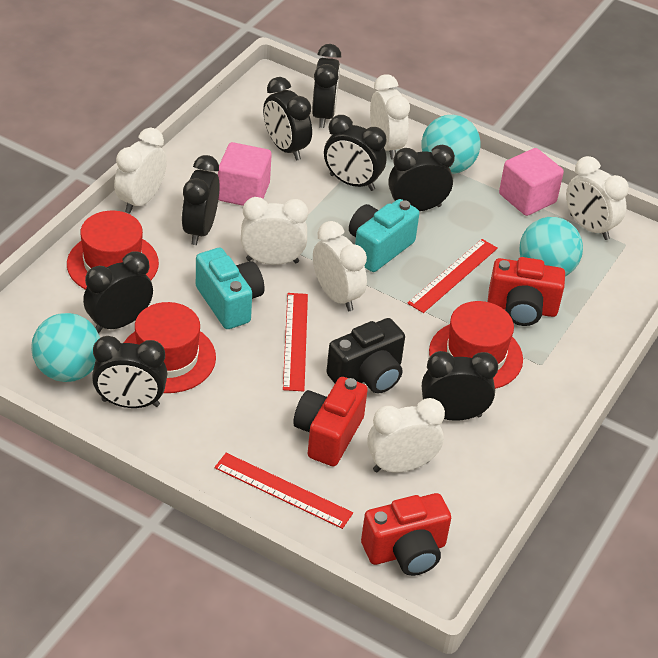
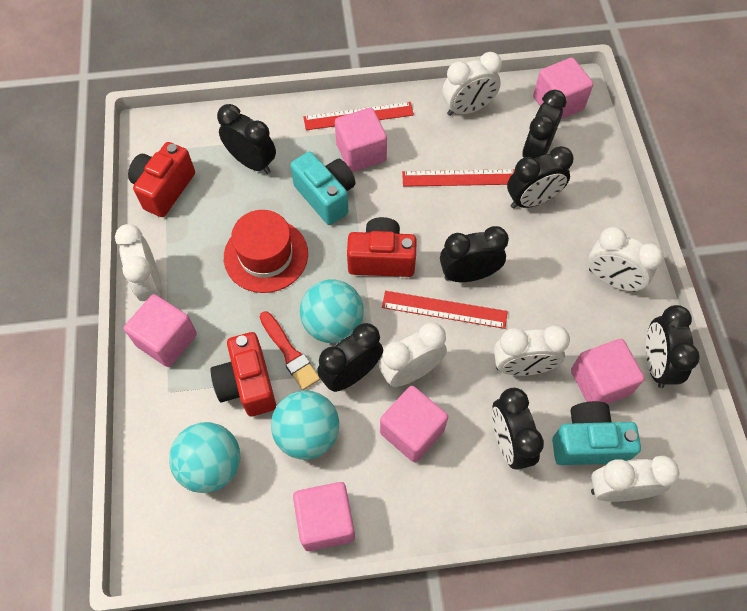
black camera: 1 -> 0
black clock: 8 -> 7
pink cube: 2 -> 6
red brush: 0 -> 1
red hat: 3 -> 1

